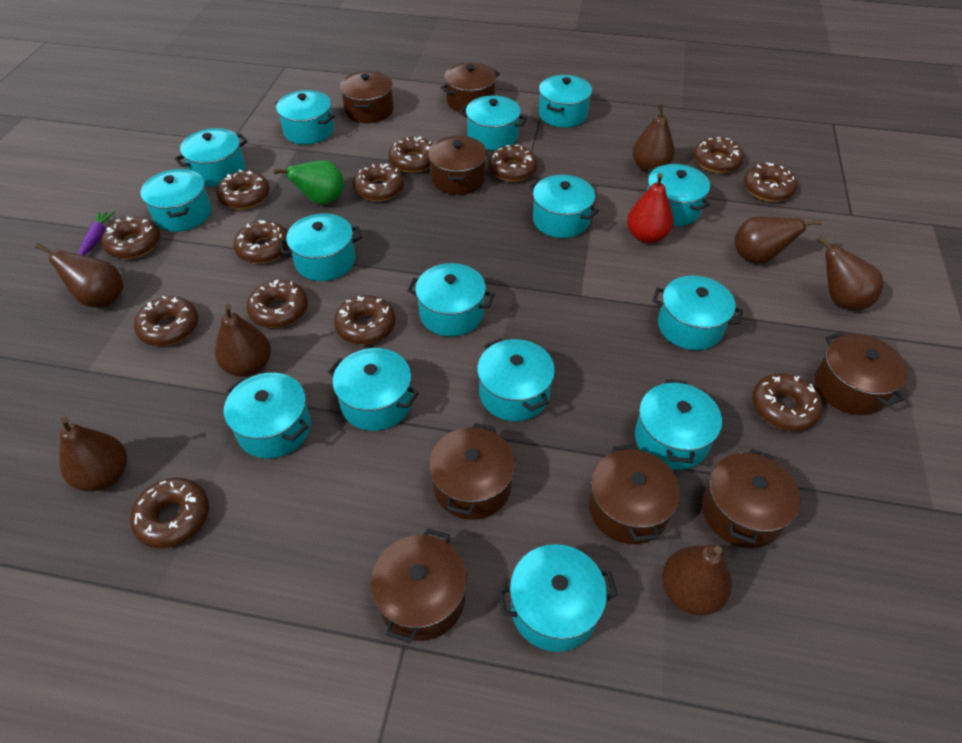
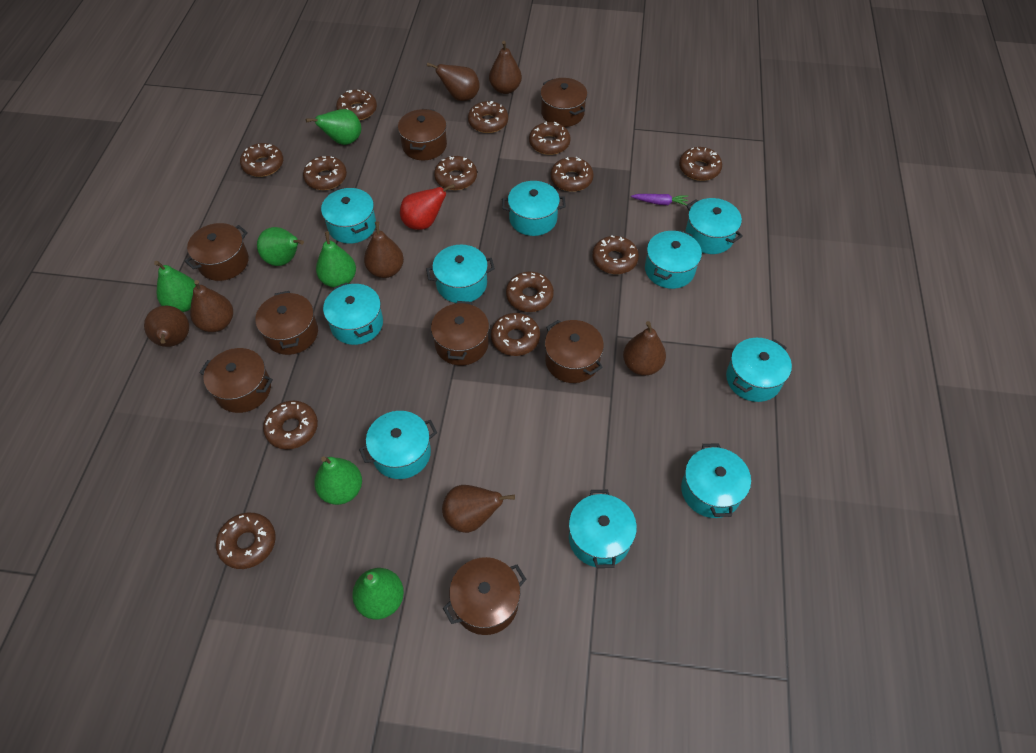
green pear: 1 -> 6
turquoise pot: 15 -> 10

